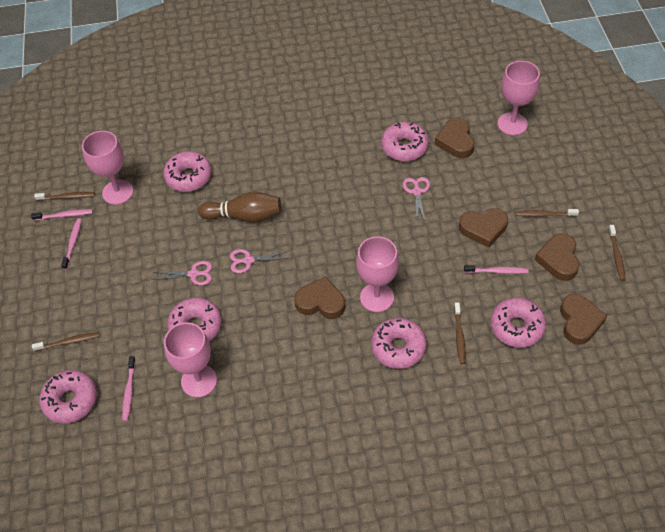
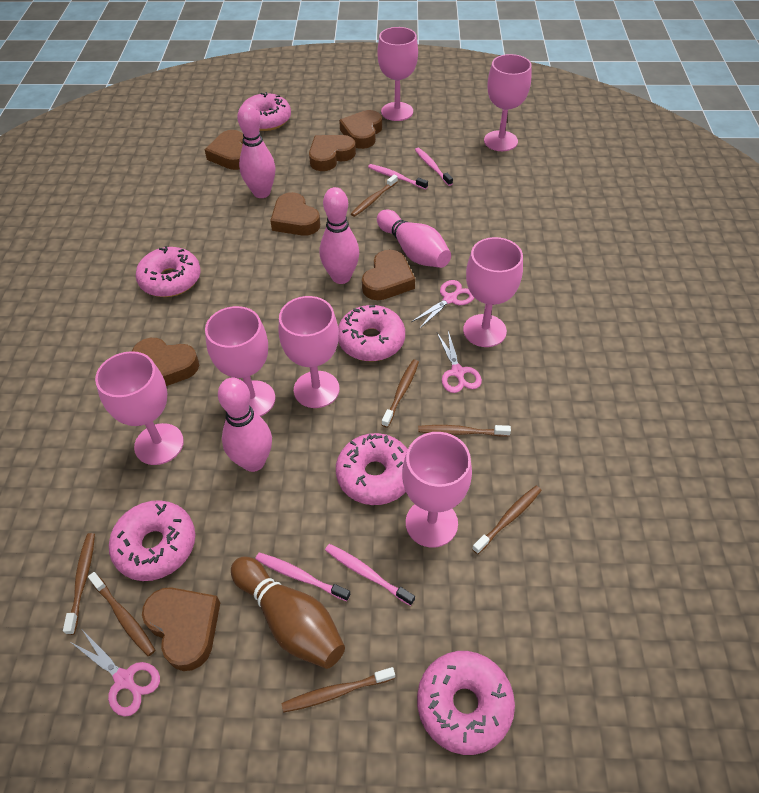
brown heart: 5 -> 7
brown toothbrush: 5 -> 7
pink bowling pin: 0 -> 4
pink goblet: 4 -> 7

